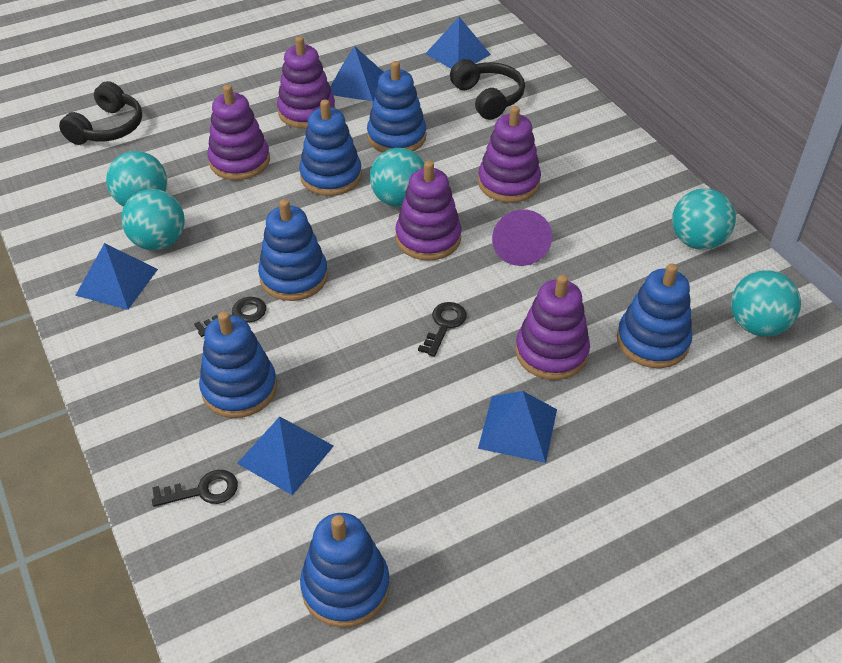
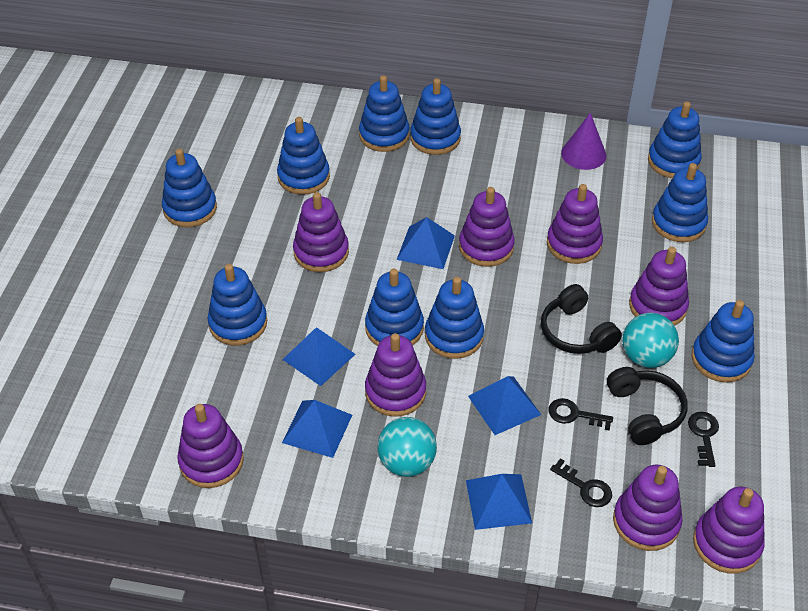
blue stacking toy: 6 -> 10
purple stacking toy: 5 -> 8
turquoise ball: 5 -> 2

